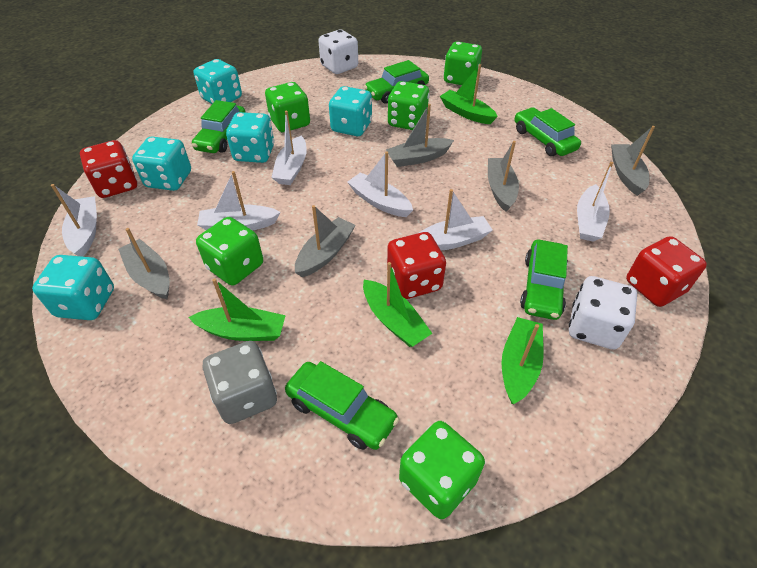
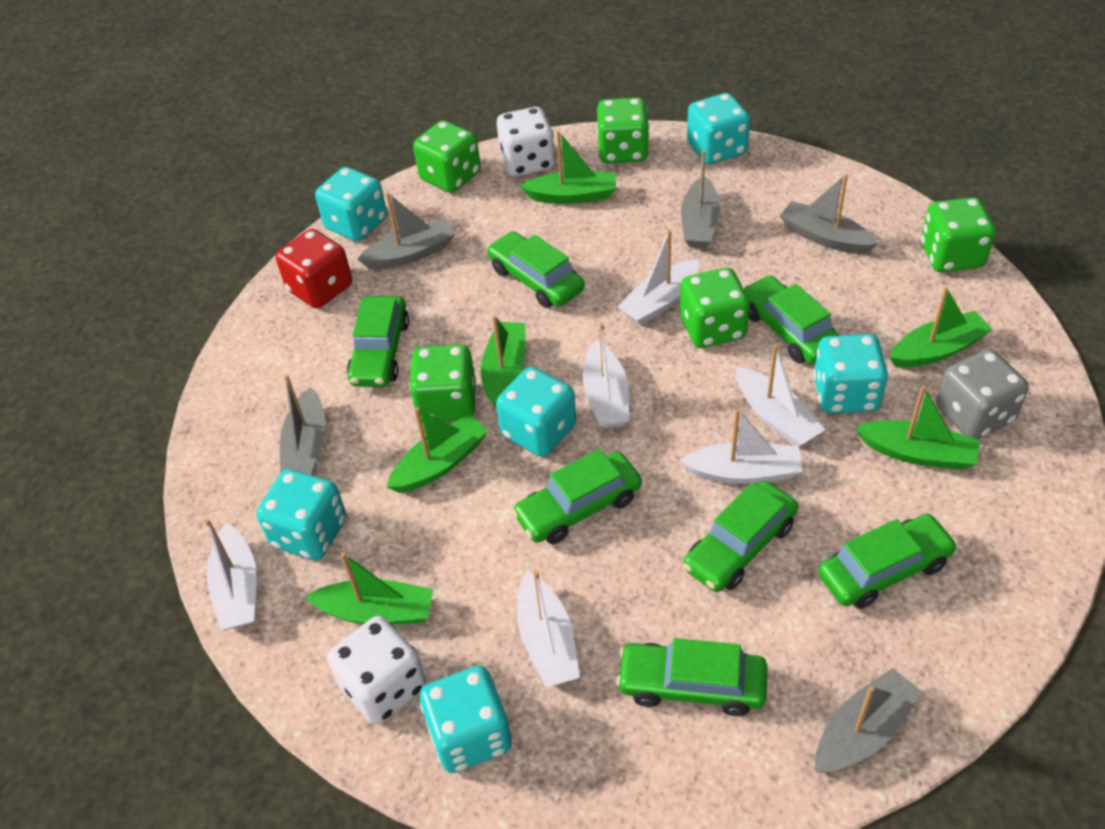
green boat: 4 -> 6
green car: 5 -> 7
red dice: 3 -> 1
turquoise dice: 5 -> 6

